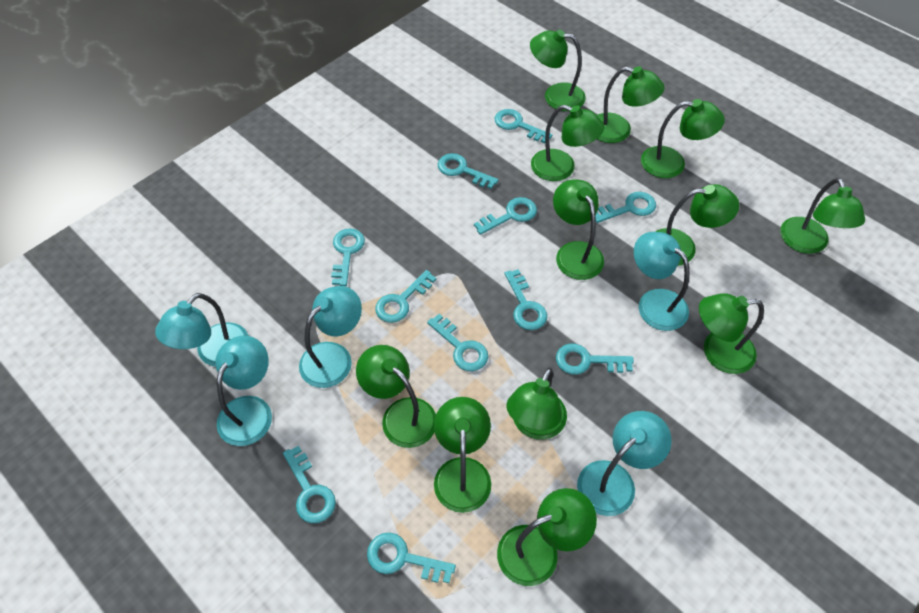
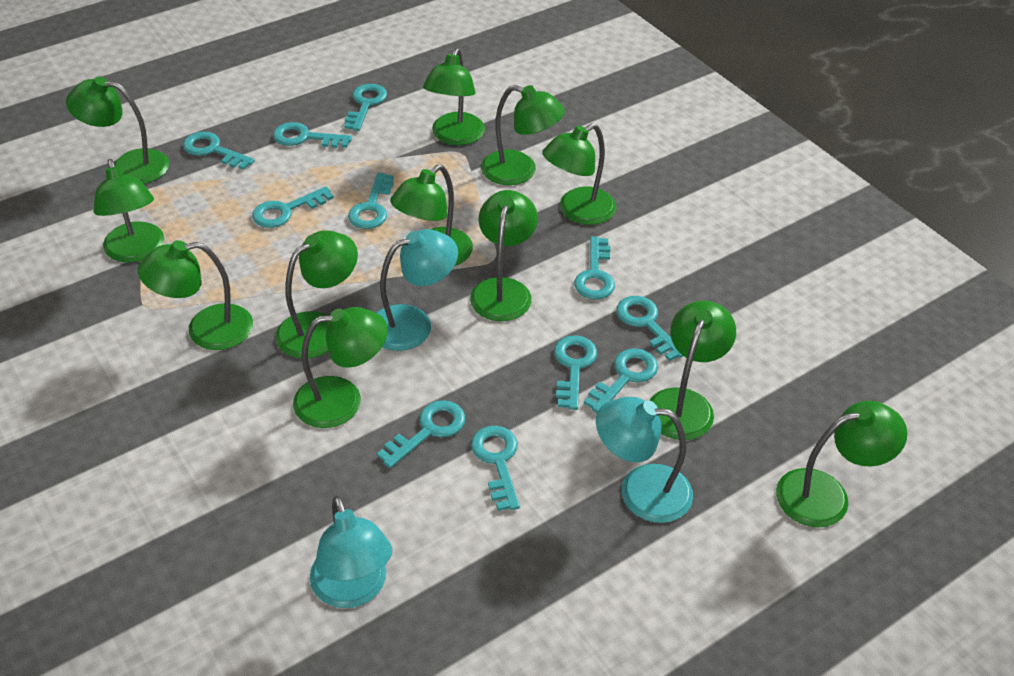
turquoise lamp: 5 -> 3

